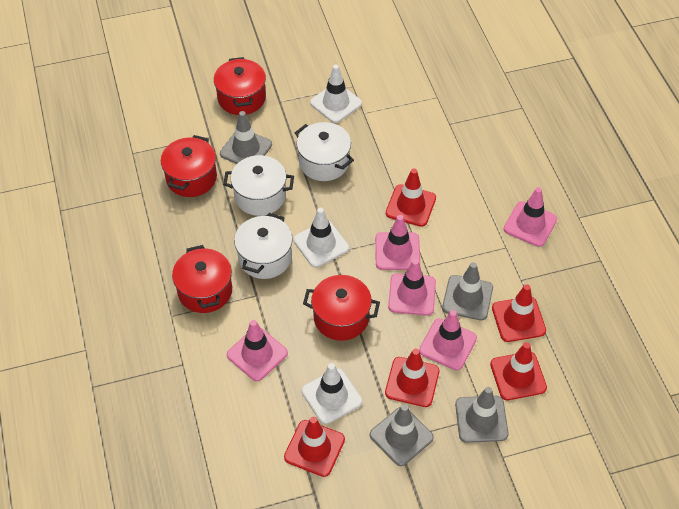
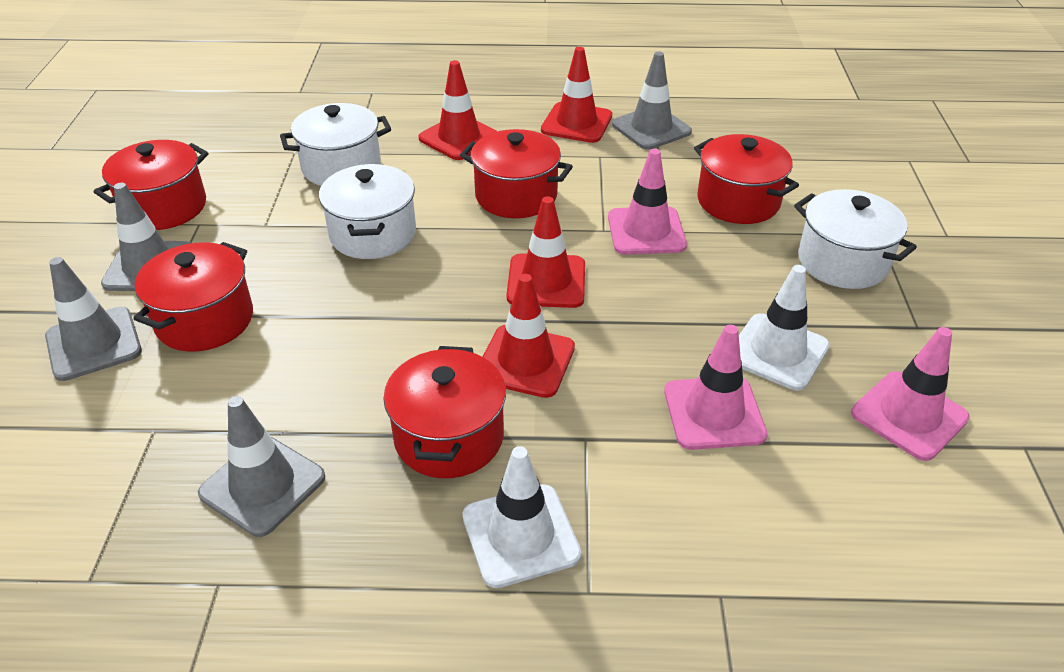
pink traffic cone: 5 -> 3
red pot: 4 -> 5
red traffic cone: 5 -> 4
white traffic cone: 3 -> 2

